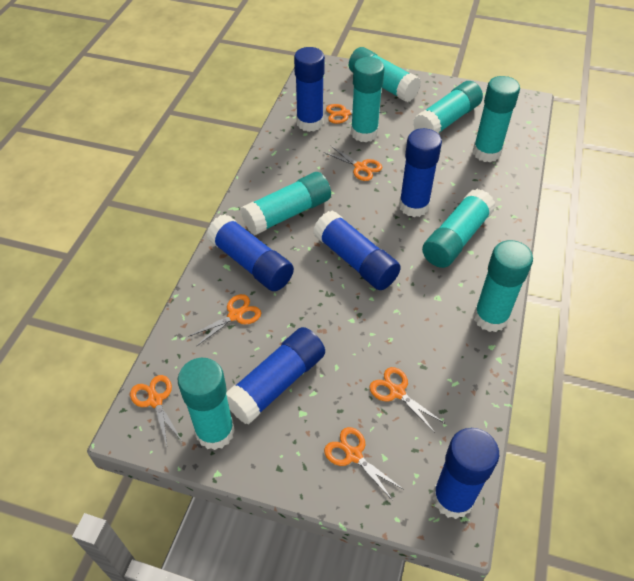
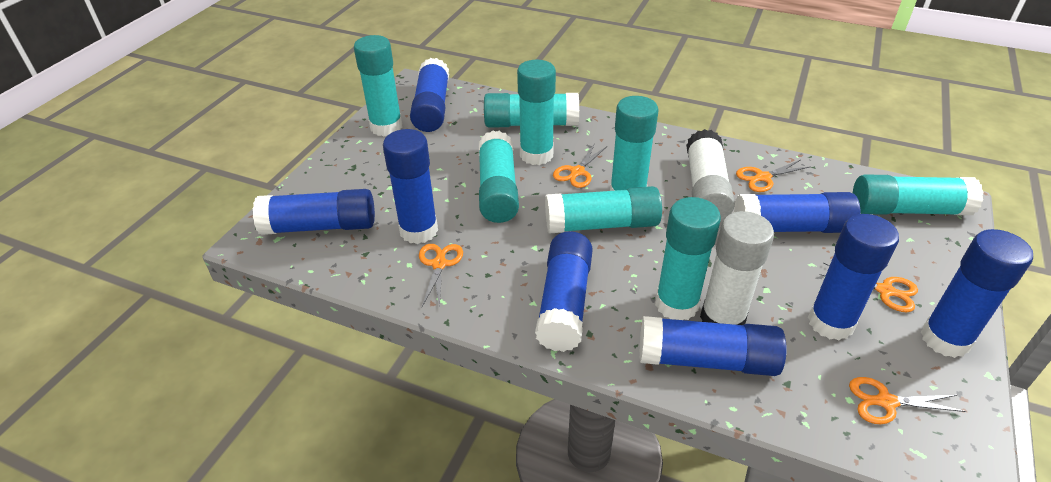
blue glue stick: 6 -> 8
orange scissors: 6 -> 5
white glue stick: 0 -> 2

